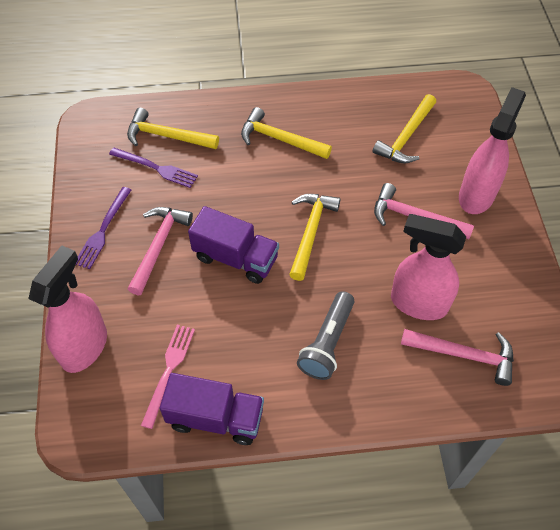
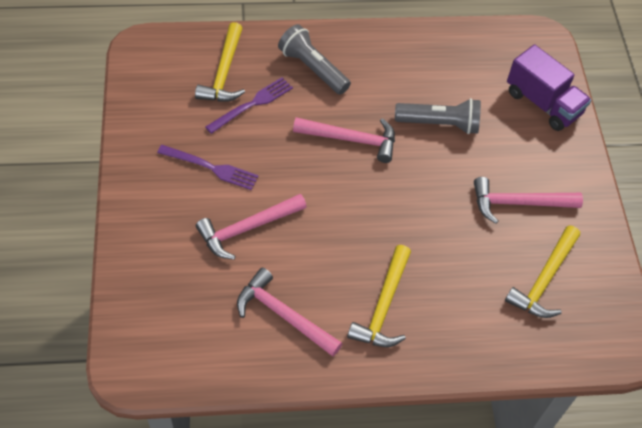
grey flashlight: 1 -> 2
pink fork: 1 -> 0
pink hammer: 3 -> 4
pink spray bottle: 3 -> 0
purple truck: 2 -> 1
yellow hammer: 4 -> 3

